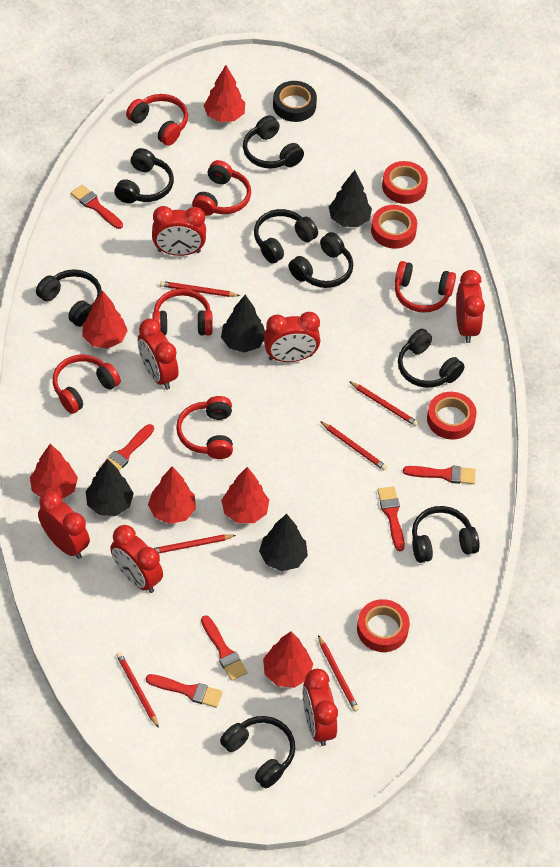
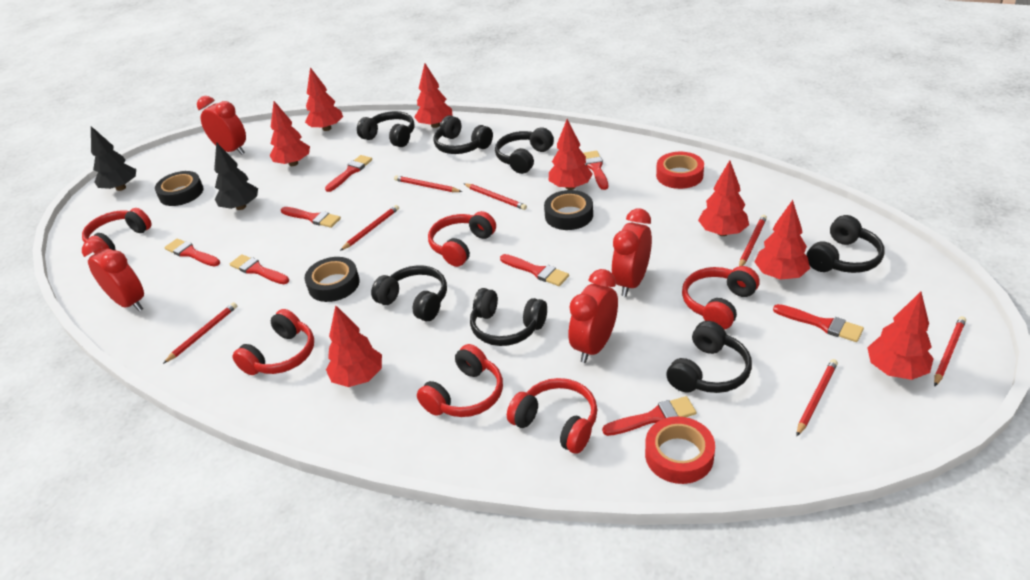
black headphones: 8 -> 7
black tape: 1 -> 3
black tree: 4 -> 2
red brush: 6 -> 8
red clock: 7 -> 4
red pencil: 6 -> 7
red tape: 4 -> 2
red tree: 6 -> 8

